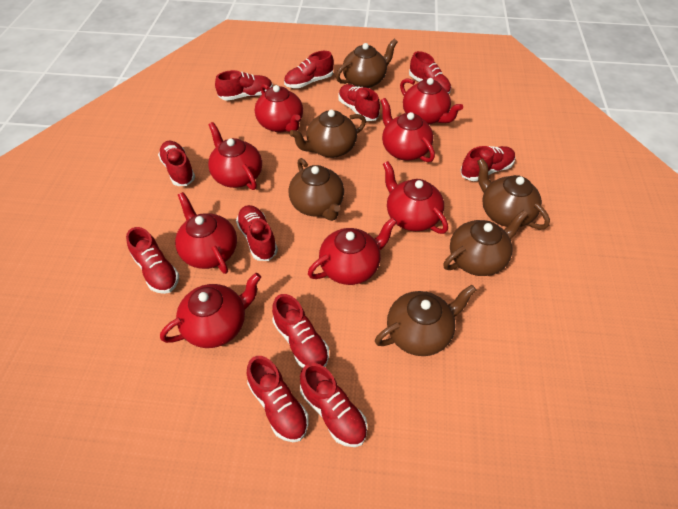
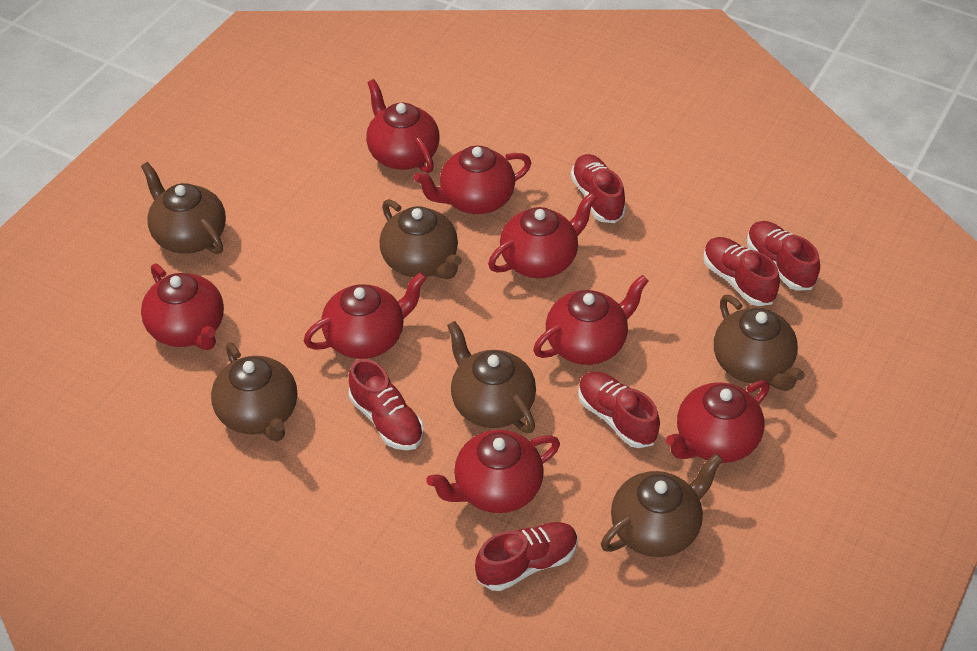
red shoe: 11 -> 6

